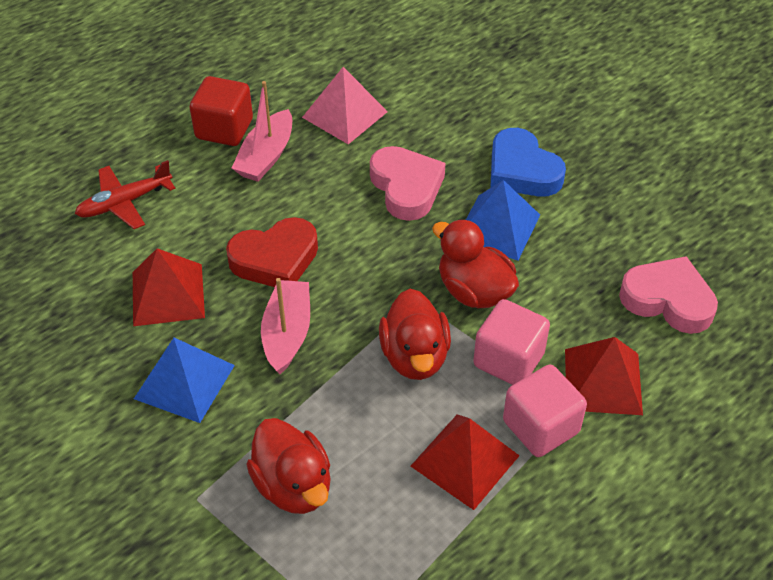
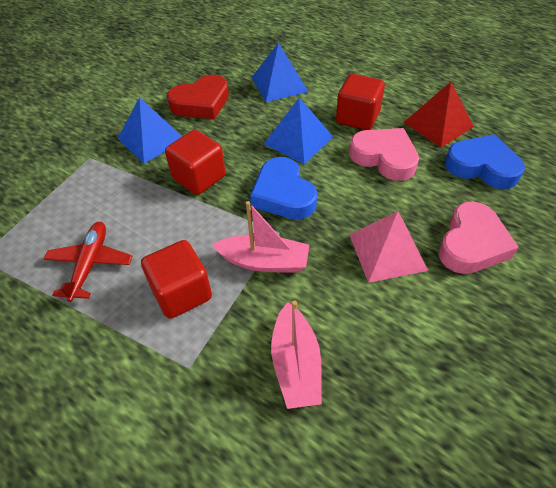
blue heart: 1 -> 2
blue pyramid: 2 -> 3
pink cube: 2 -> 0
red cube: 1 -> 3
red duck: 3 -> 0
red pyramid: 3 -> 1

